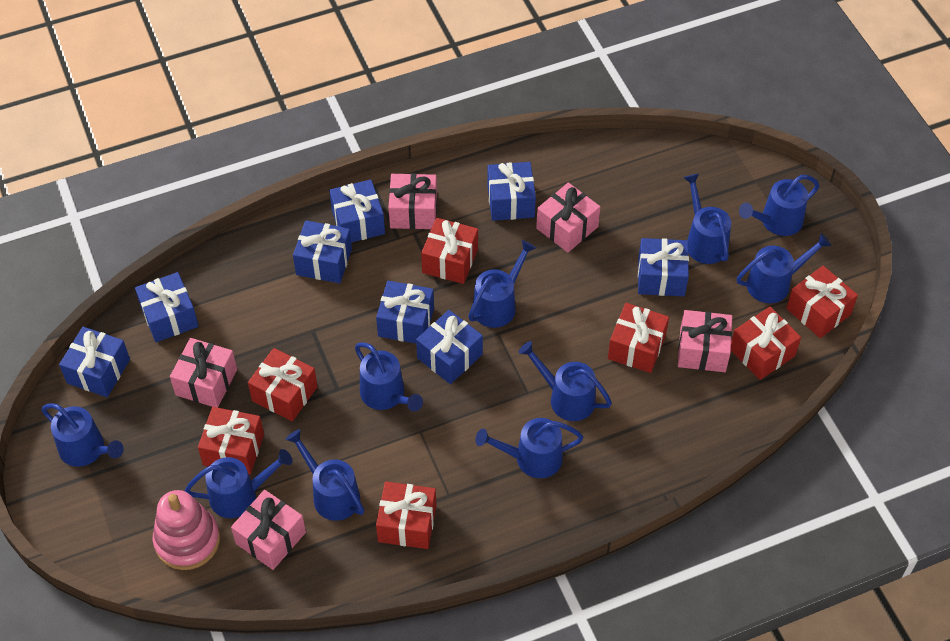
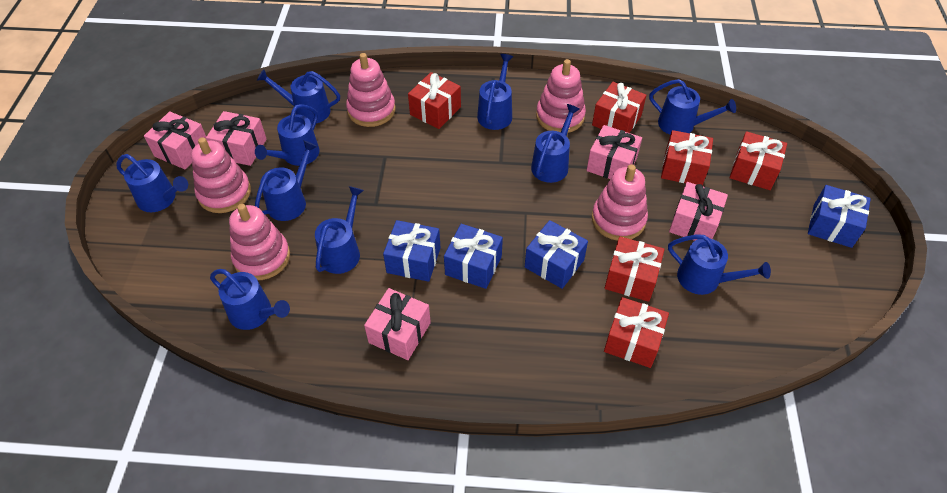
blue gift: 8 -> 4
pink stacking toy: 1 -> 5
red gift: 7 -> 6

